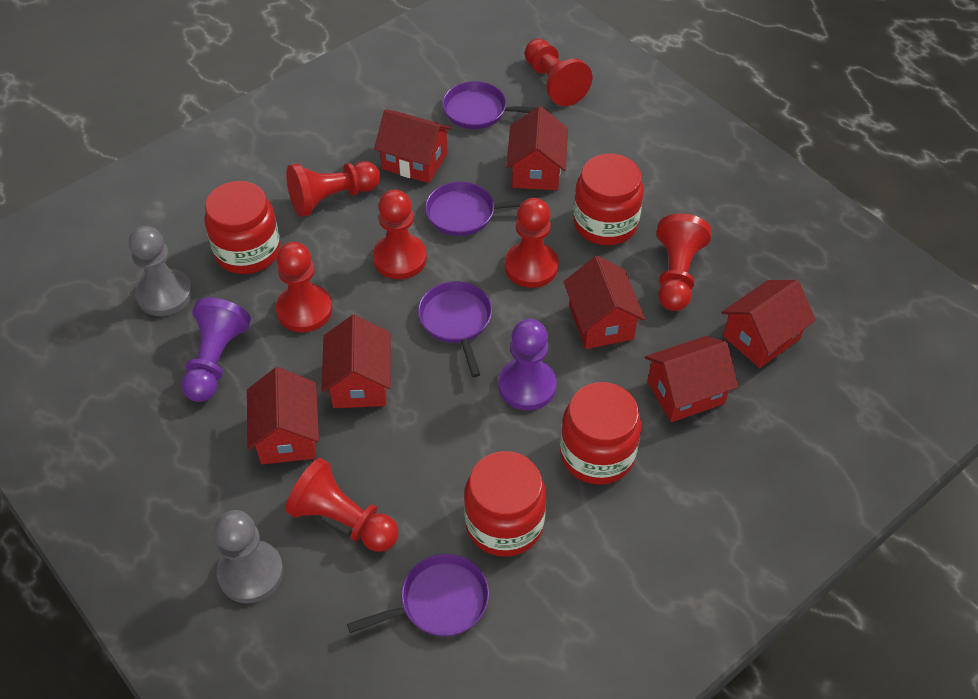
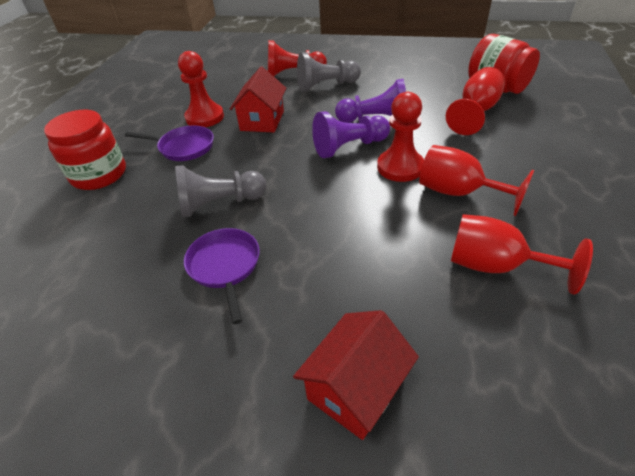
purple pan: 4 -> 2
red goblet: 0 -> 3
red house: 7 -> 2
red jar: 4 -> 2
red pawn: 7 -> 3

